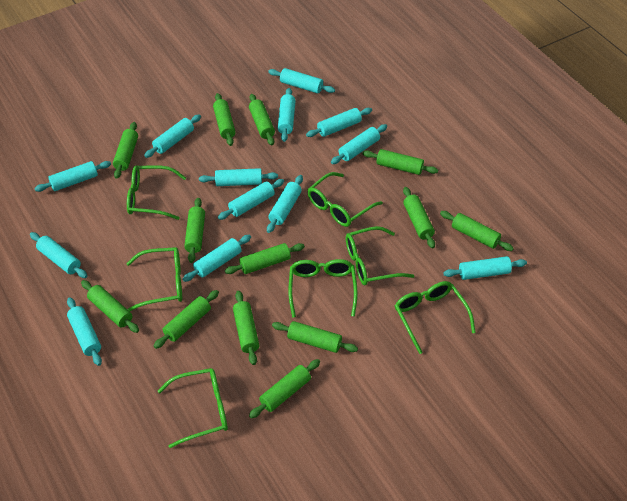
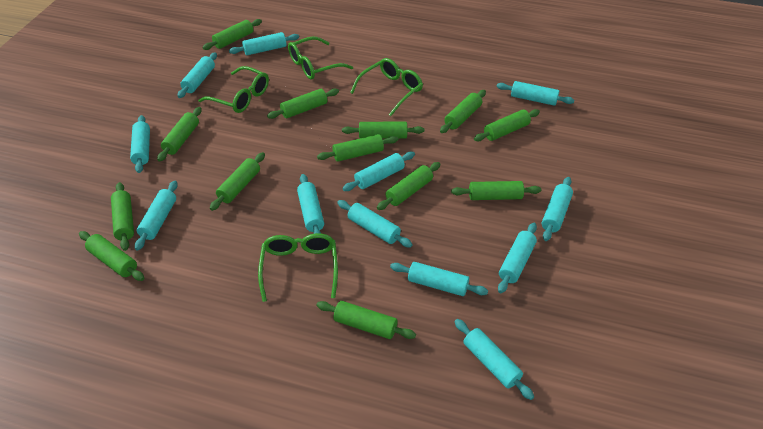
green glasses: 7 -> 4
turquoise rolling pin: 13 -> 12

